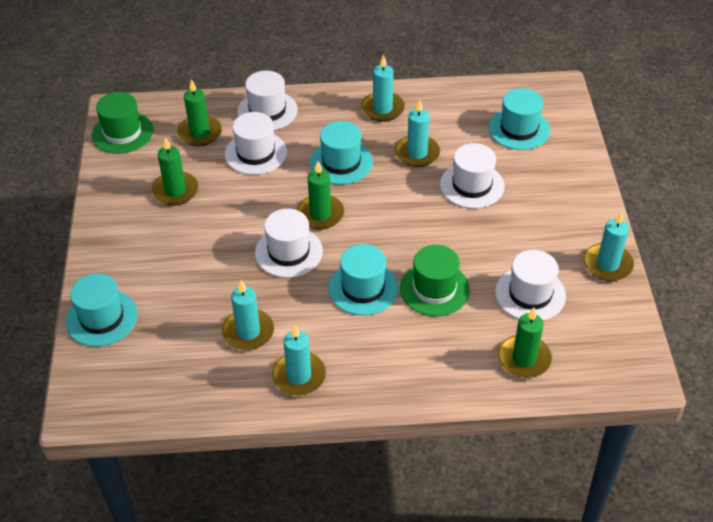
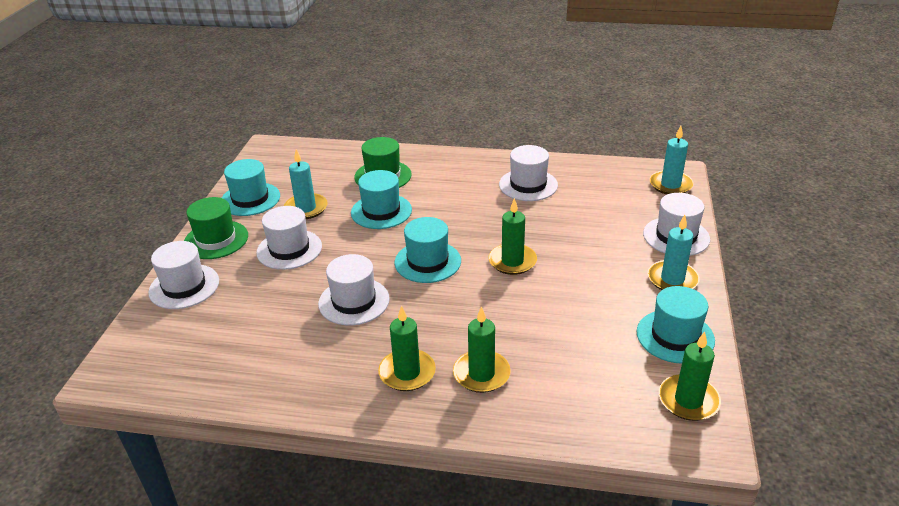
turquoise candle: 5 -> 3

